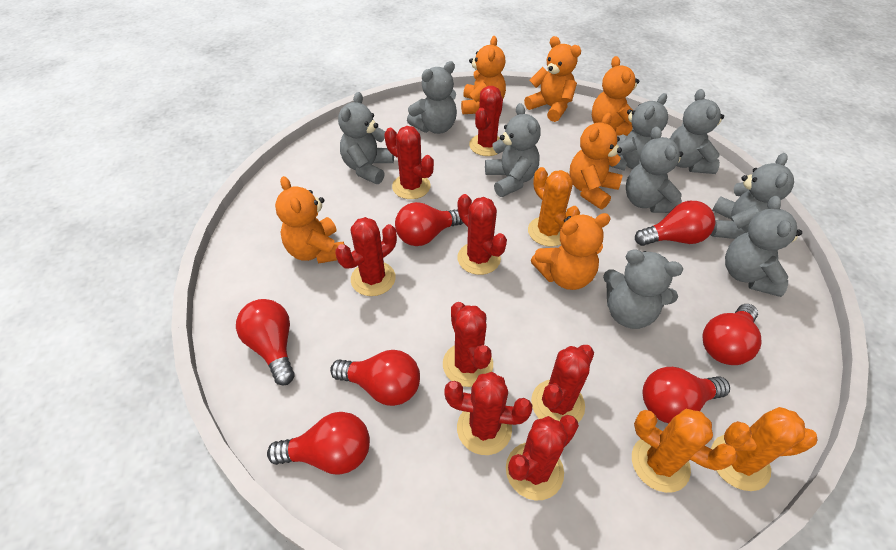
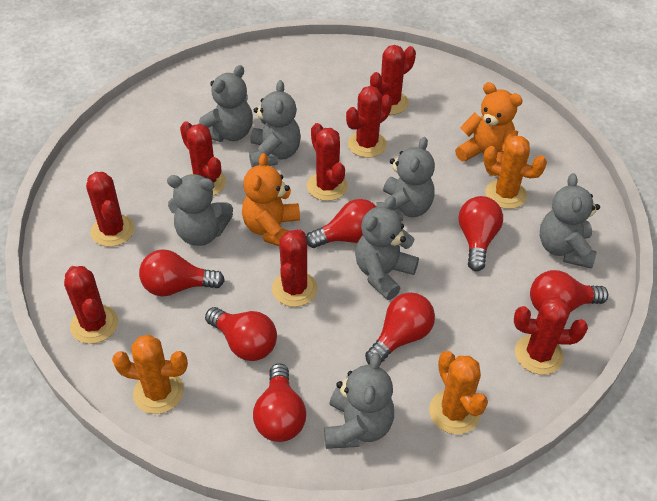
grey teddy bear: 9 -> 7
orange teddy bear: 6 -> 2

